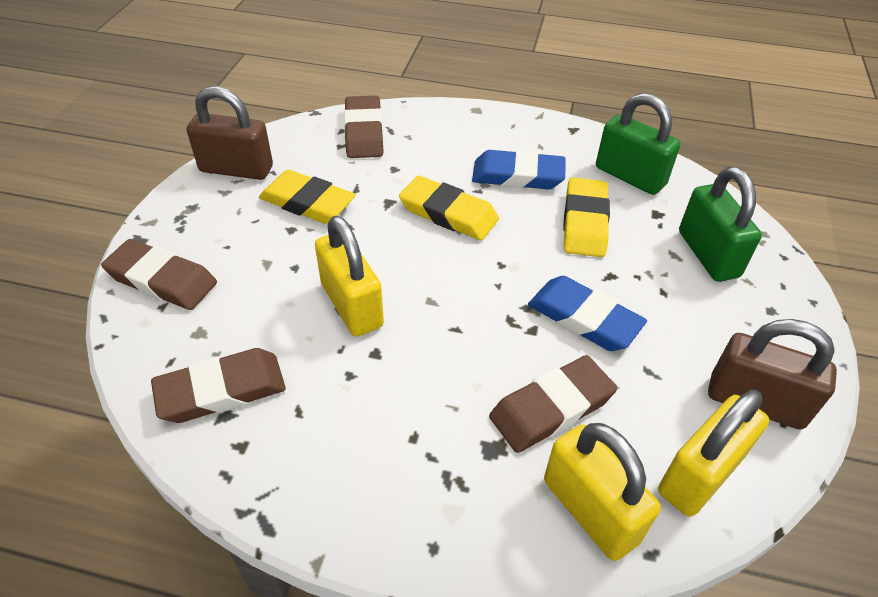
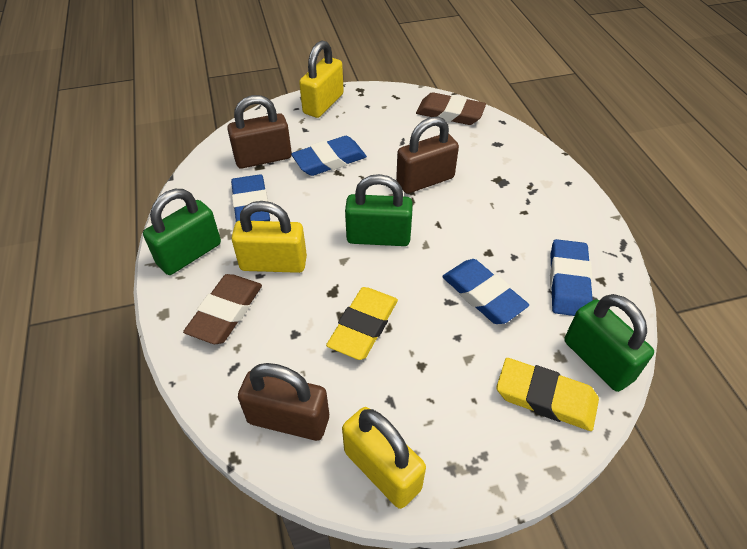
blue eraser: 2 -> 4
brown eraser: 4 -> 2
brown padlock: 2 -> 3
green padlock: 2 -> 3
yellow eraser: 3 -> 2

